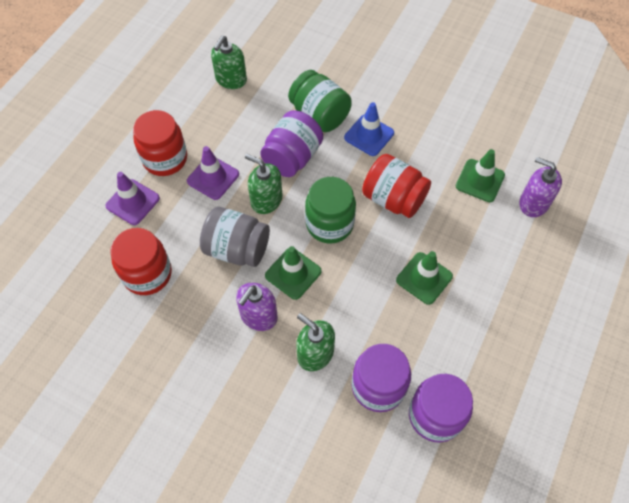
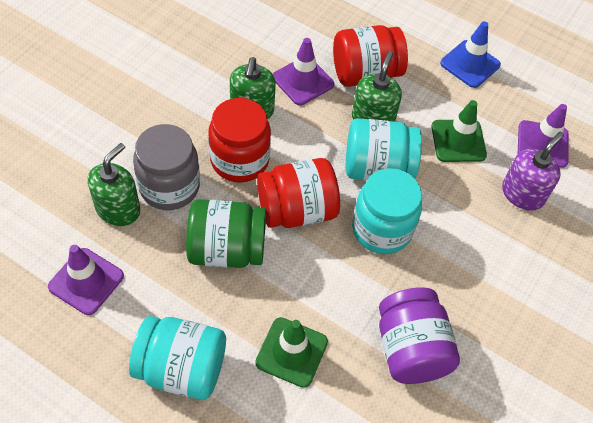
green jar: 2 -> 1
green traffic cone: 3 -> 2
purple jar: 3 -> 1
purple soap dispenser: 2 -> 1
purple traffic cone: 2 -> 3
turquoise jar: 0 -> 3

